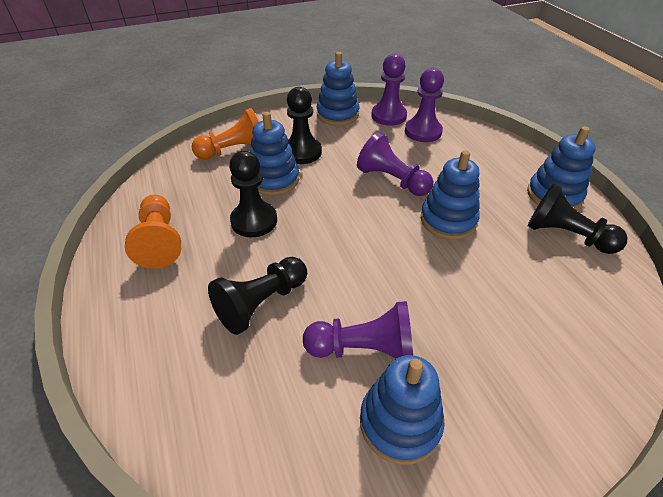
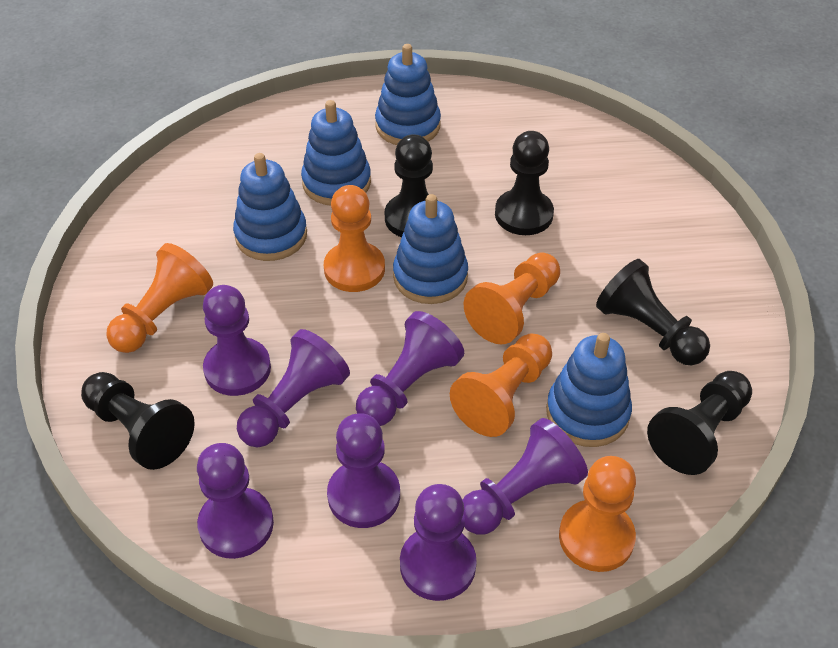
black pawn: 4 -> 5
orange pawn: 2 -> 5
purple pawn: 4 -> 7

